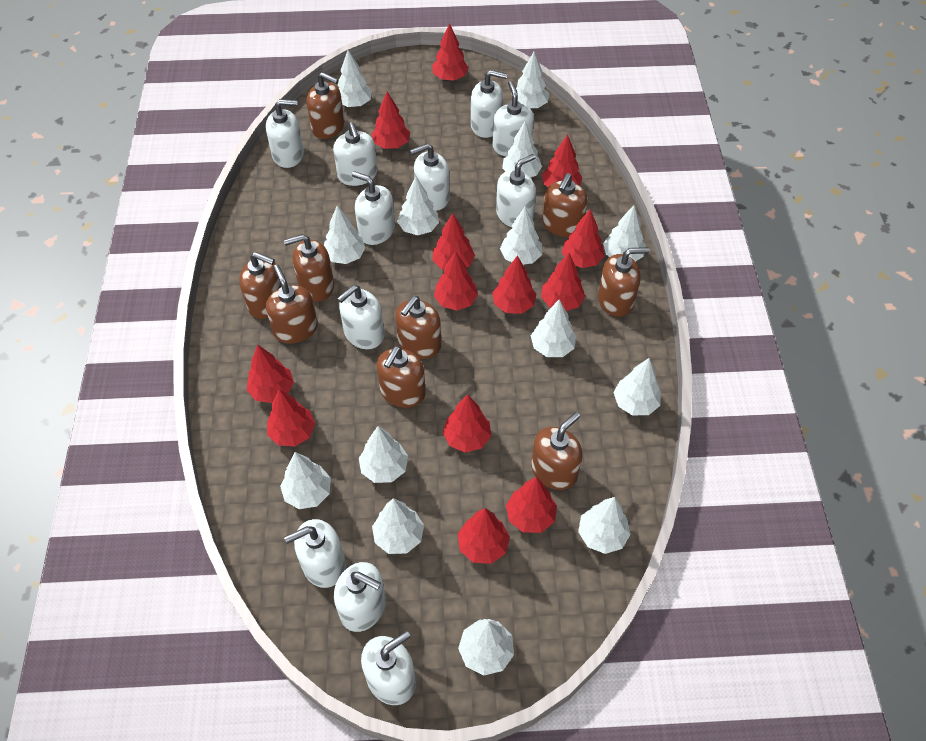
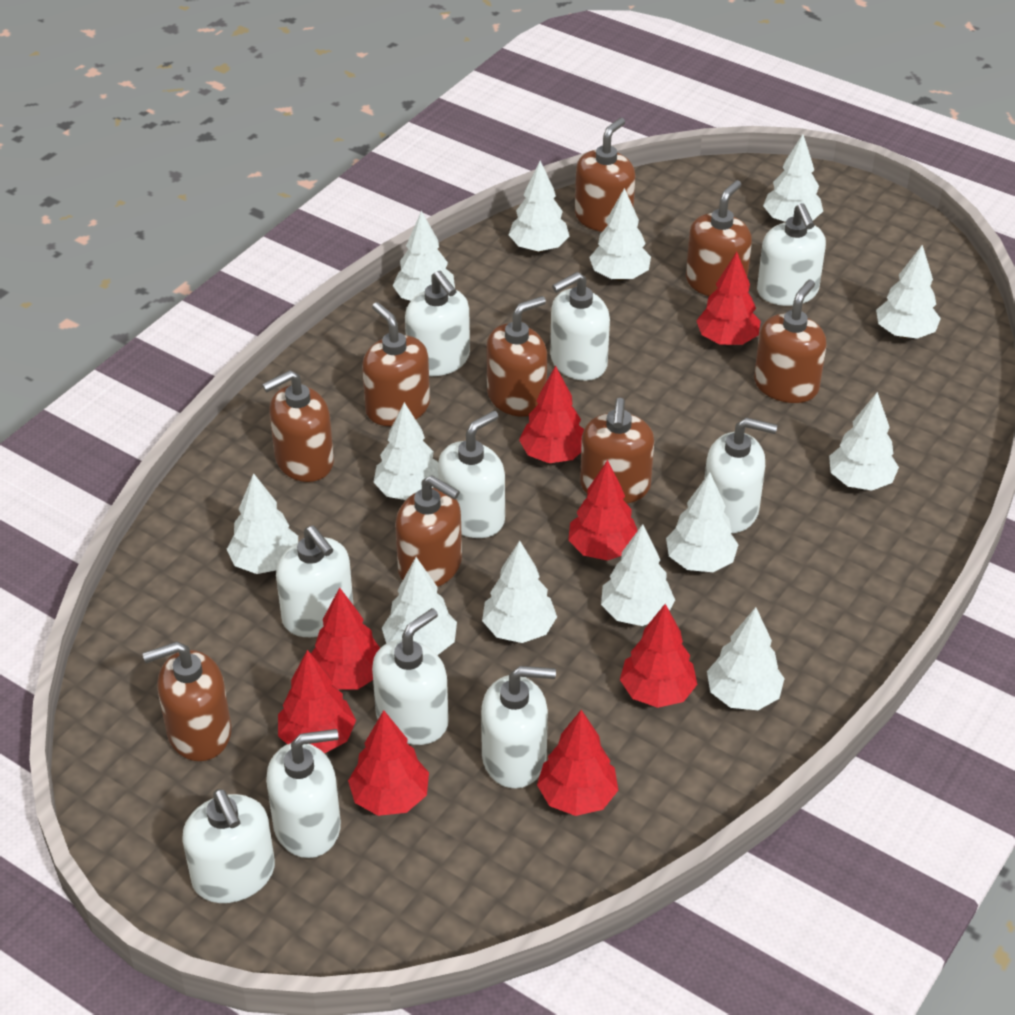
red tree: 13 -> 8
white soap dispenser: 11 -> 10
white tree: 14 -> 13

